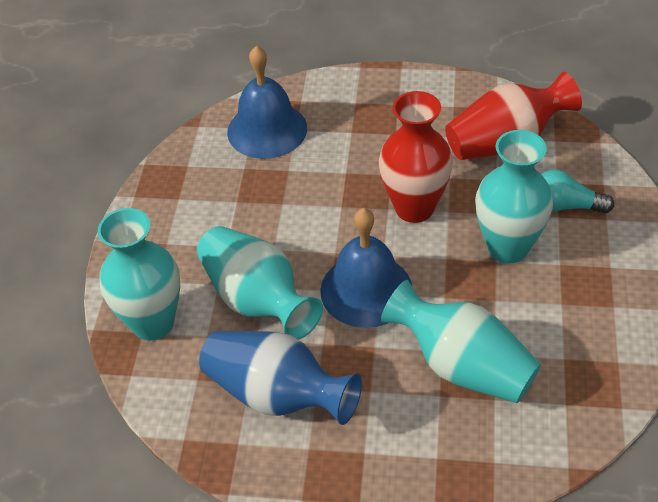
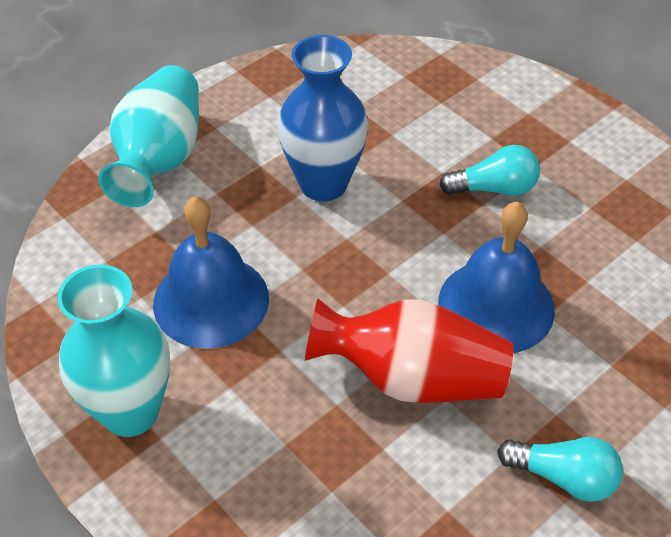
red vase: 2 -> 1
turquoise light bulb: 1 -> 2
turquoise vase: 4 -> 2

